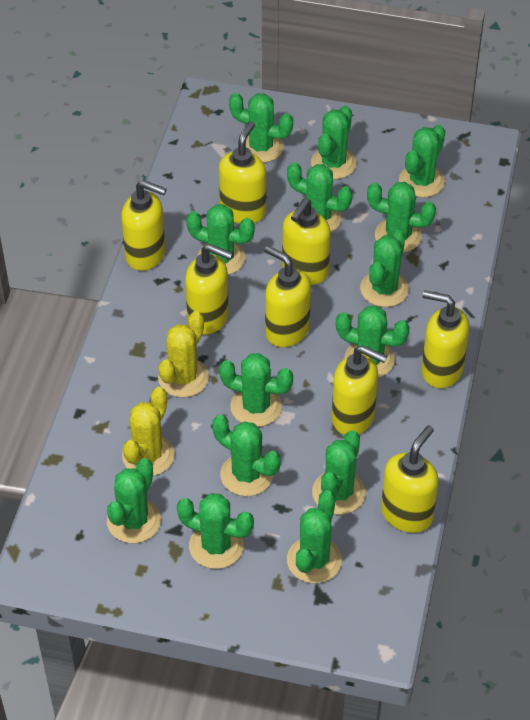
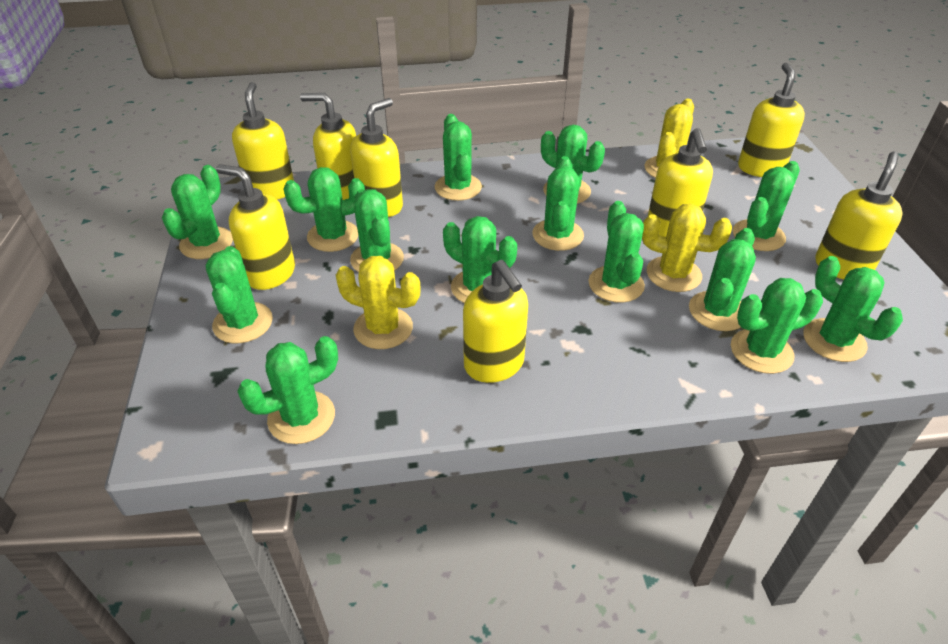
yellow cactus: 2 -> 3

